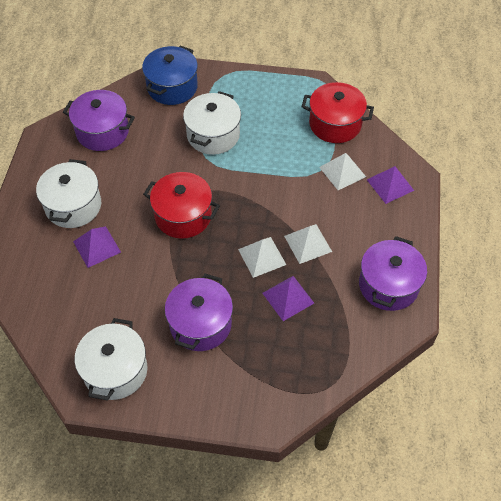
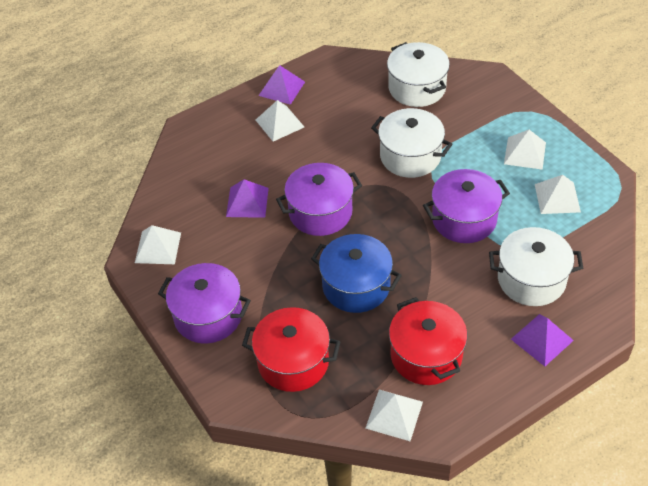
white pyramid: 3 -> 5

